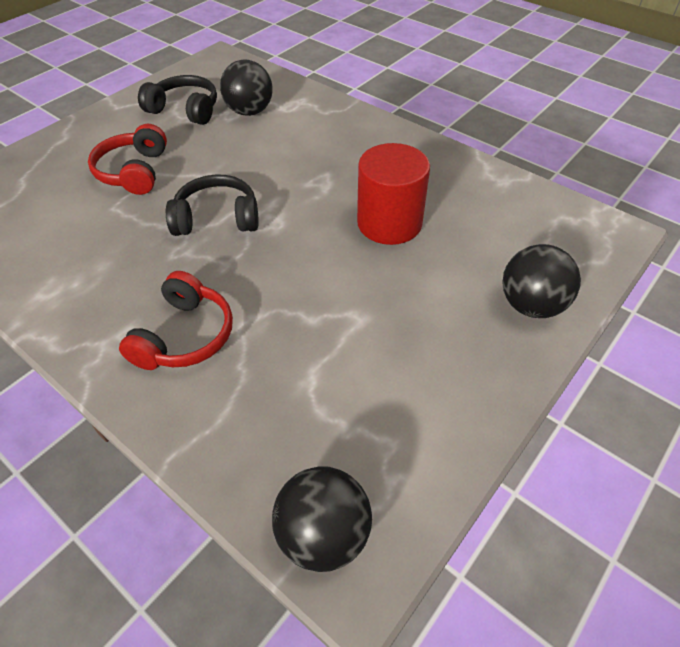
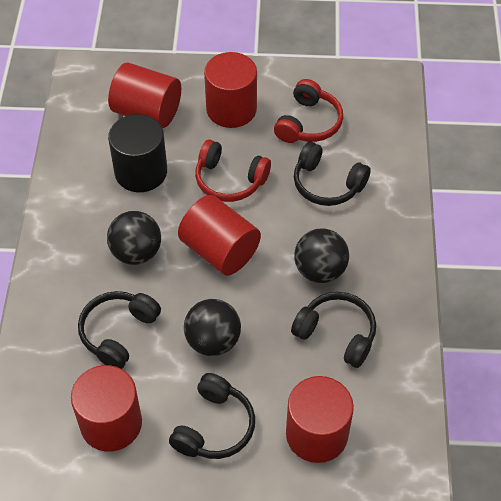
black cylinder: 0 -> 1
black headphones: 2 -> 4
red cylinder: 1 -> 5

